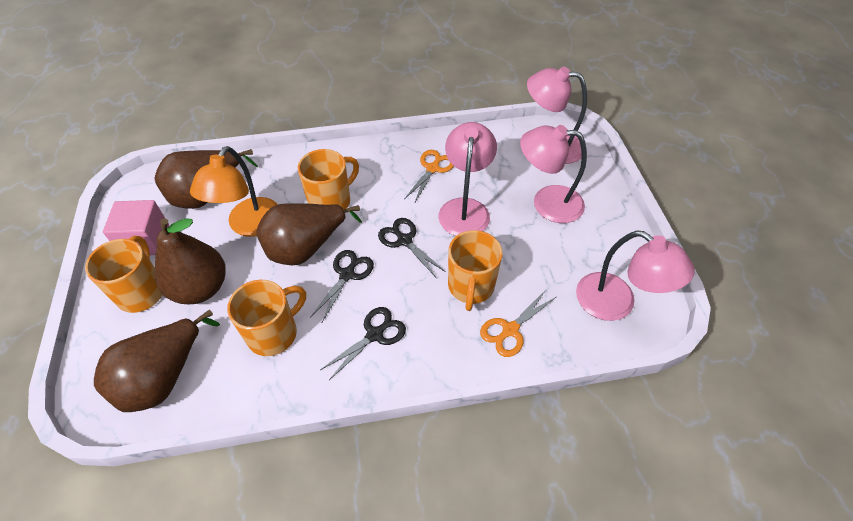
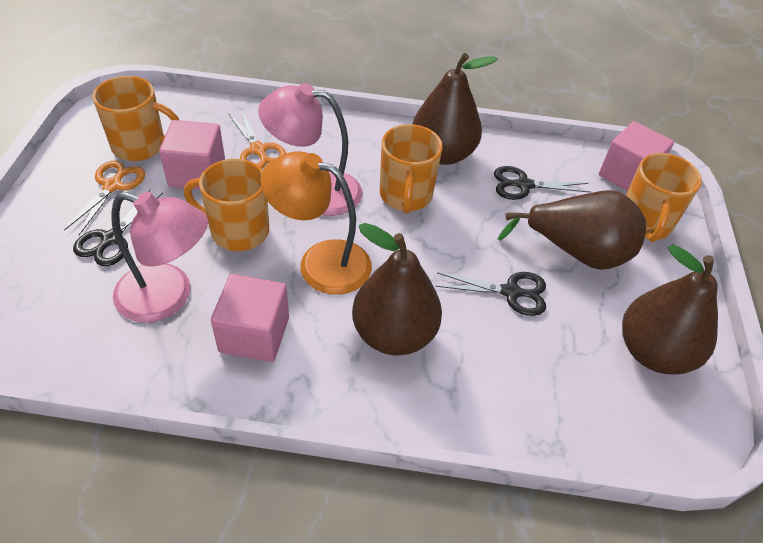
pink cube: 1 -> 3
pink lamp: 4 -> 2

